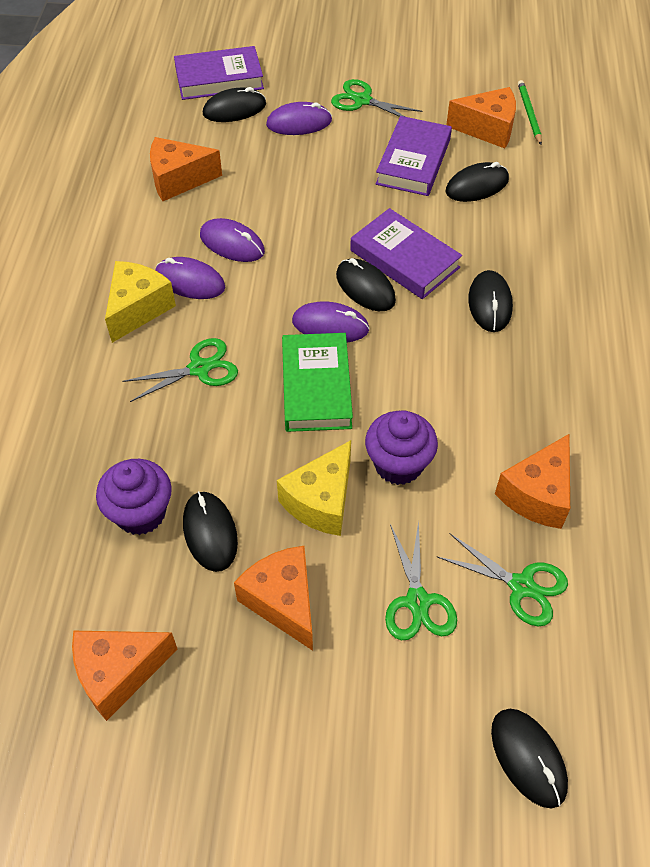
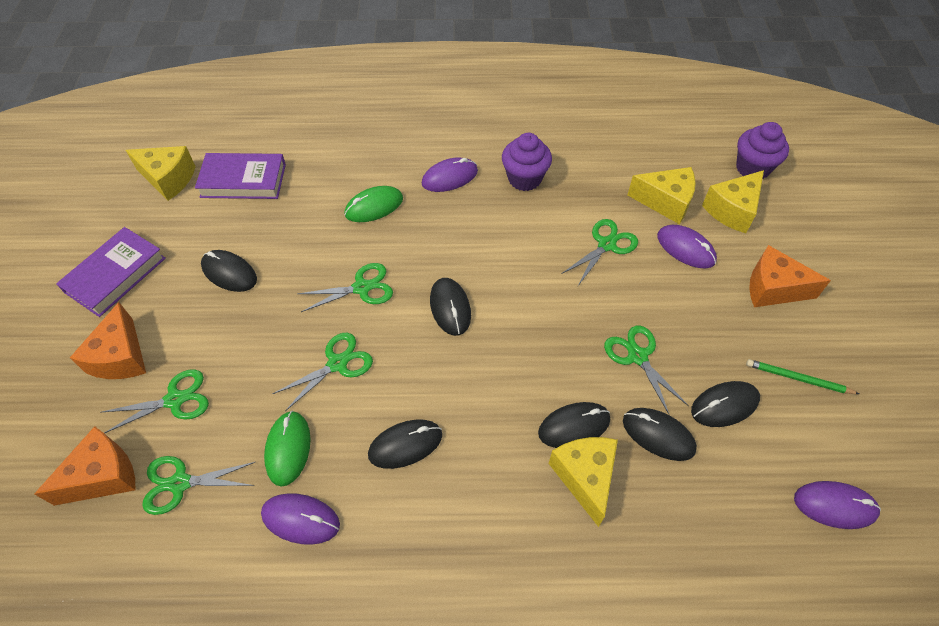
green book: 1 -> 0
green mouse: 0 -> 2
green scissors: 4 -> 6
orange cheese: 5 -> 3
purple book: 3 -> 2
yellow cheese: 2 -> 4

